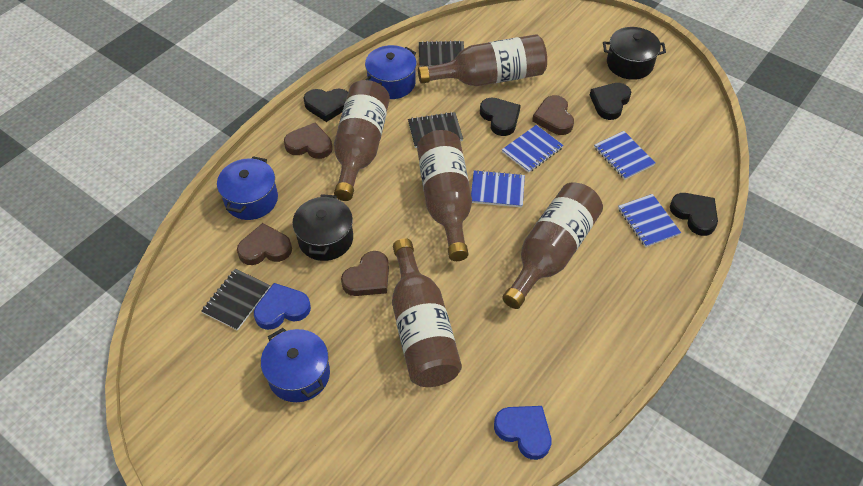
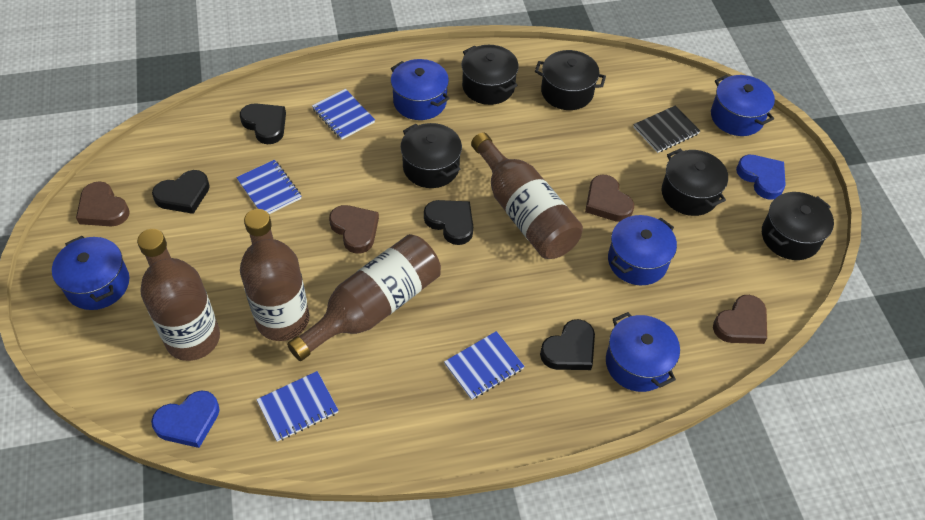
black notebook: 3 -> 1
black pot: 2 -> 5
blue pot: 3 -> 5
brown bottle: 5 -> 4

